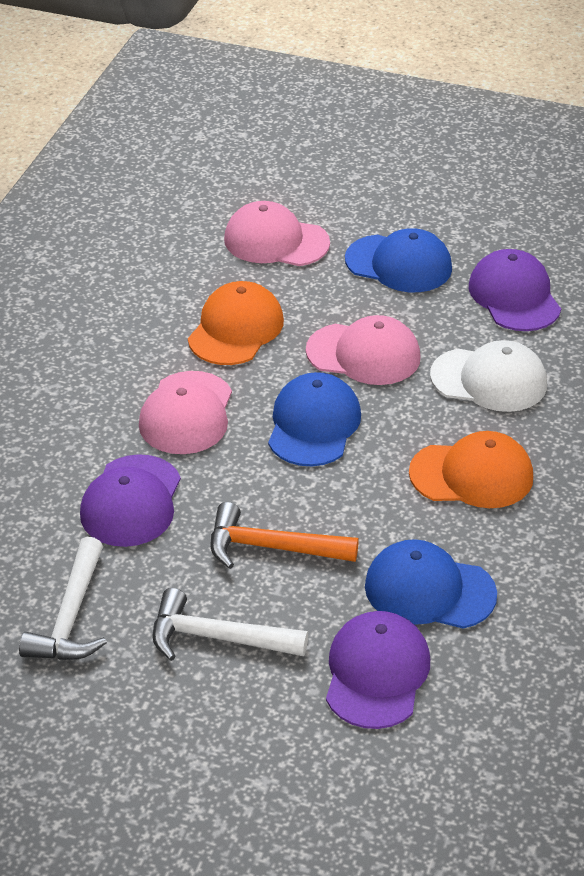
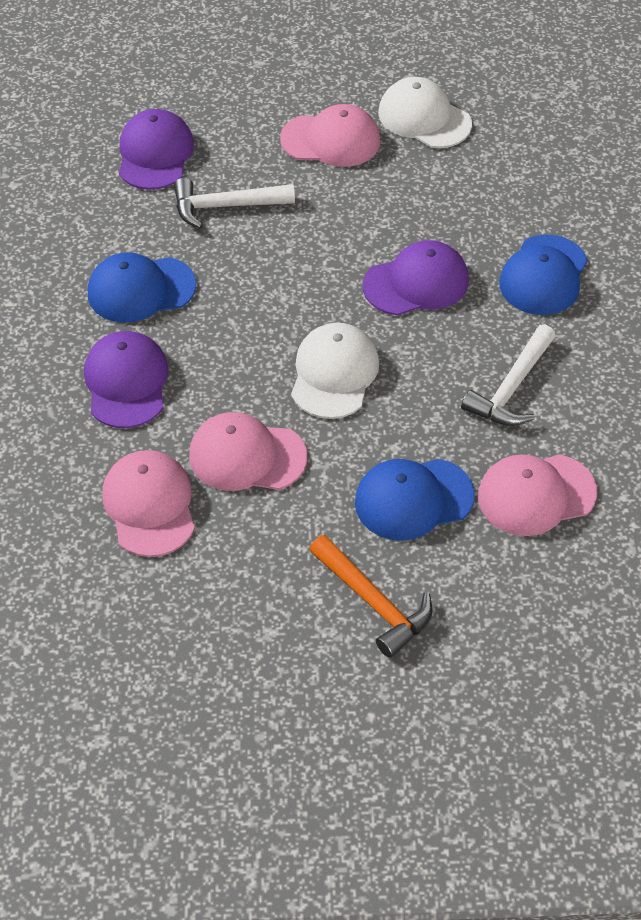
orange cap: 2 -> 0
pink cap: 3 -> 4
white cap: 1 -> 2

